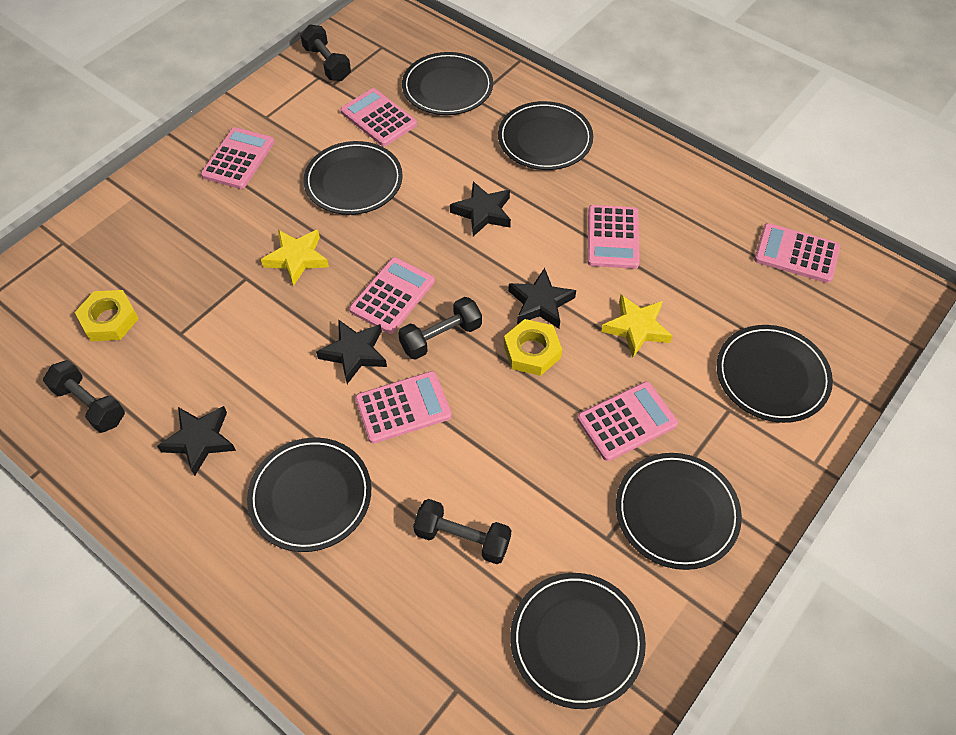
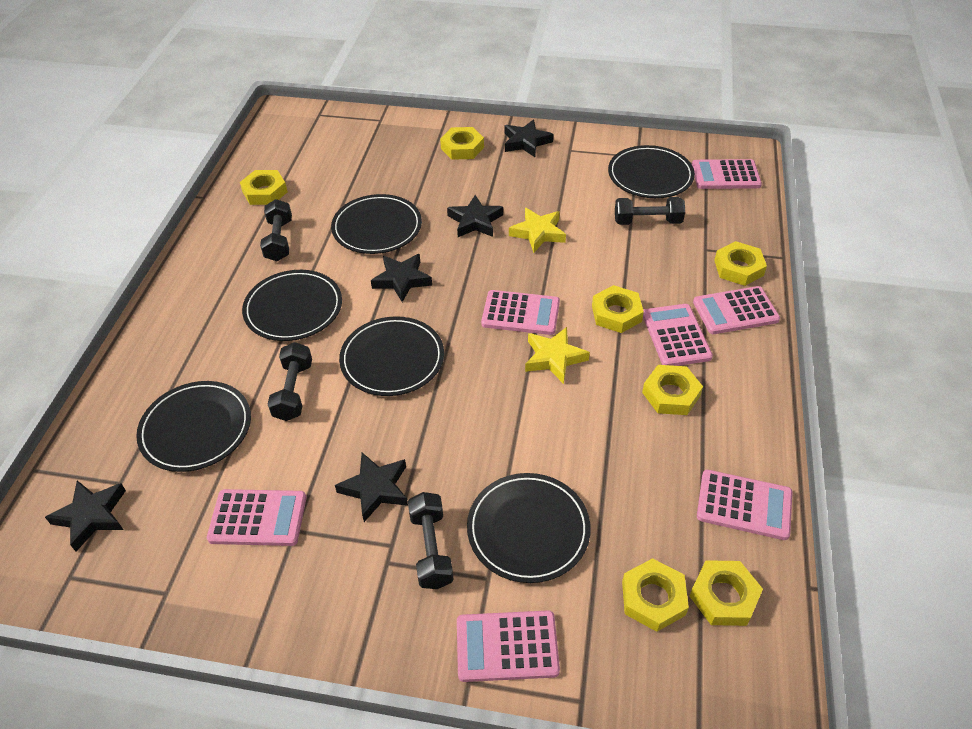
black plate: 7 -> 6
black star: 4 -> 5
yellow nut: 2 -> 7

